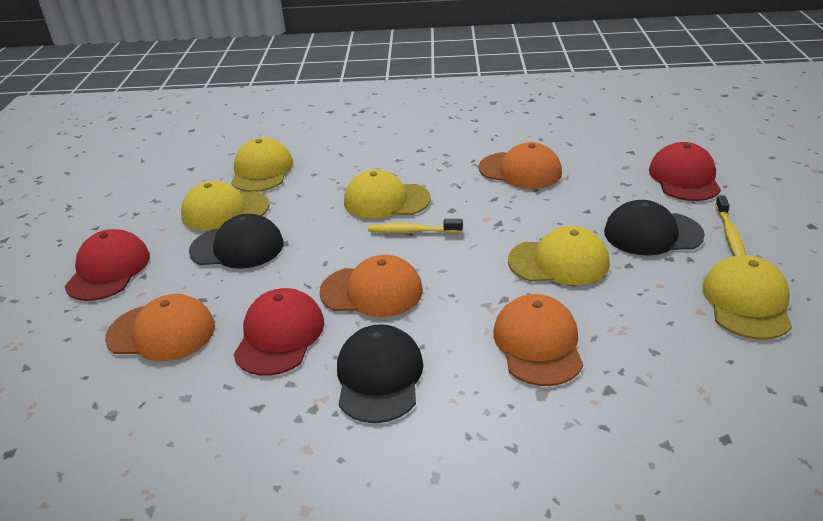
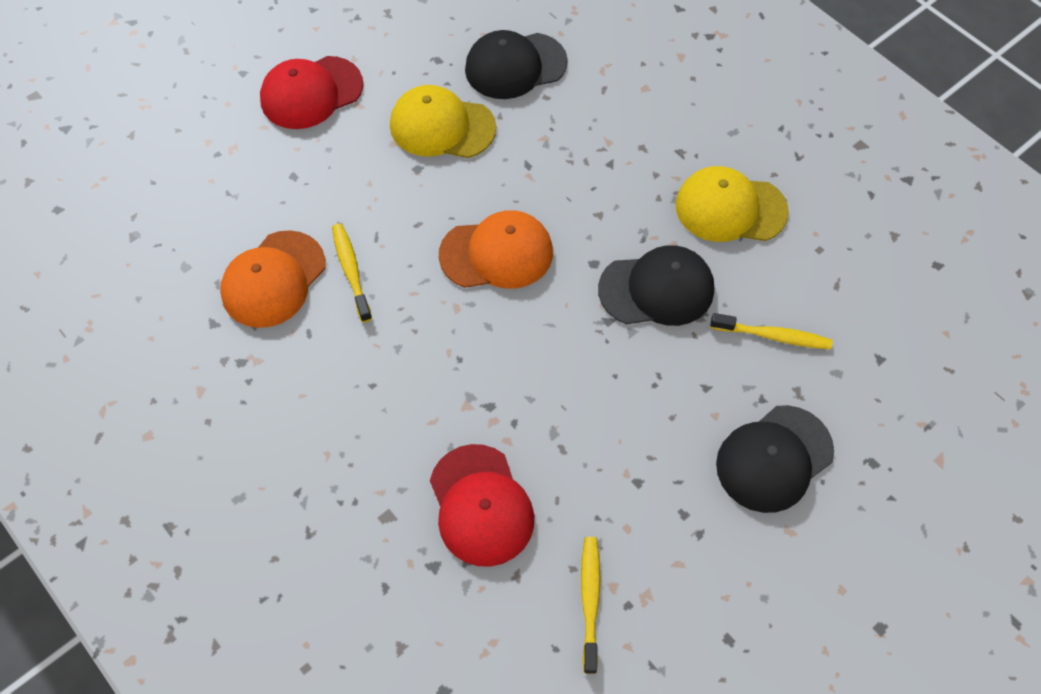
orange cap: 4 -> 2
red cap: 3 -> 2
yellow cap: 5 -> 2
yellow toothbrush: 2 -> 3

